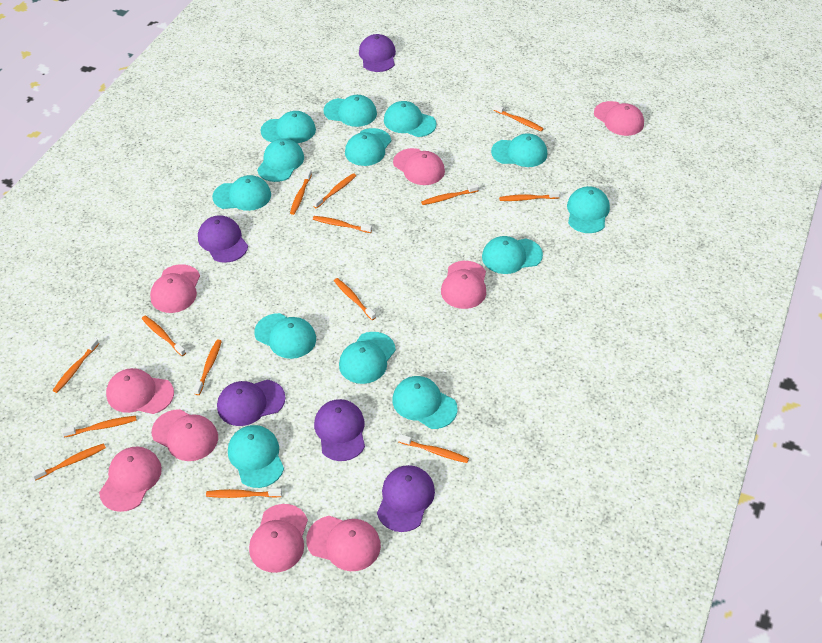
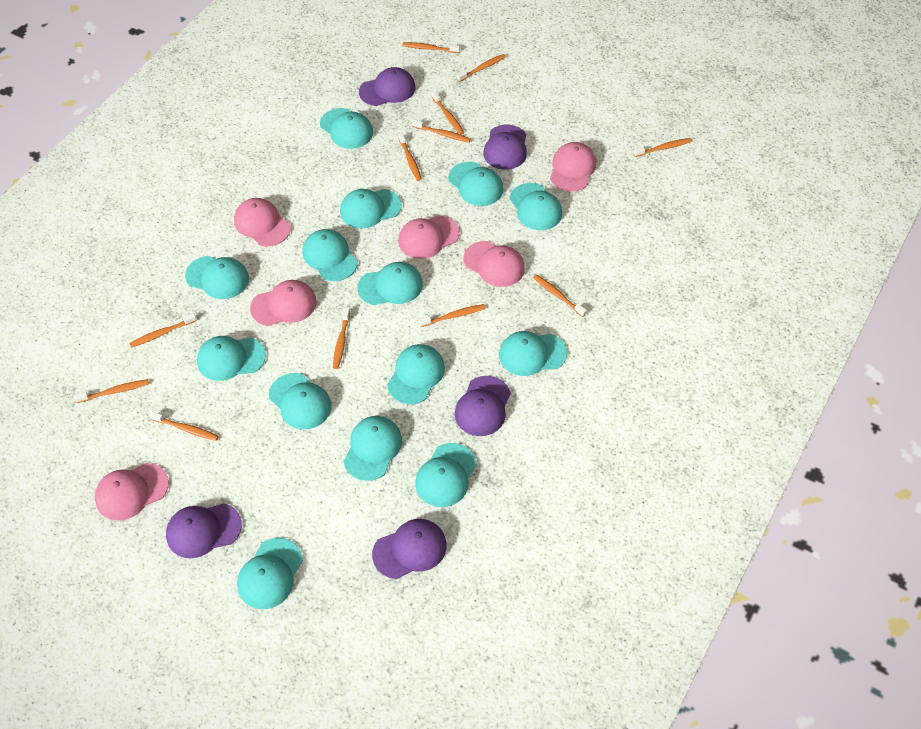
orange toothbrush: 14 -> 12
pink cap: 9 -> 6
turquoise cap: 13 -> 14

